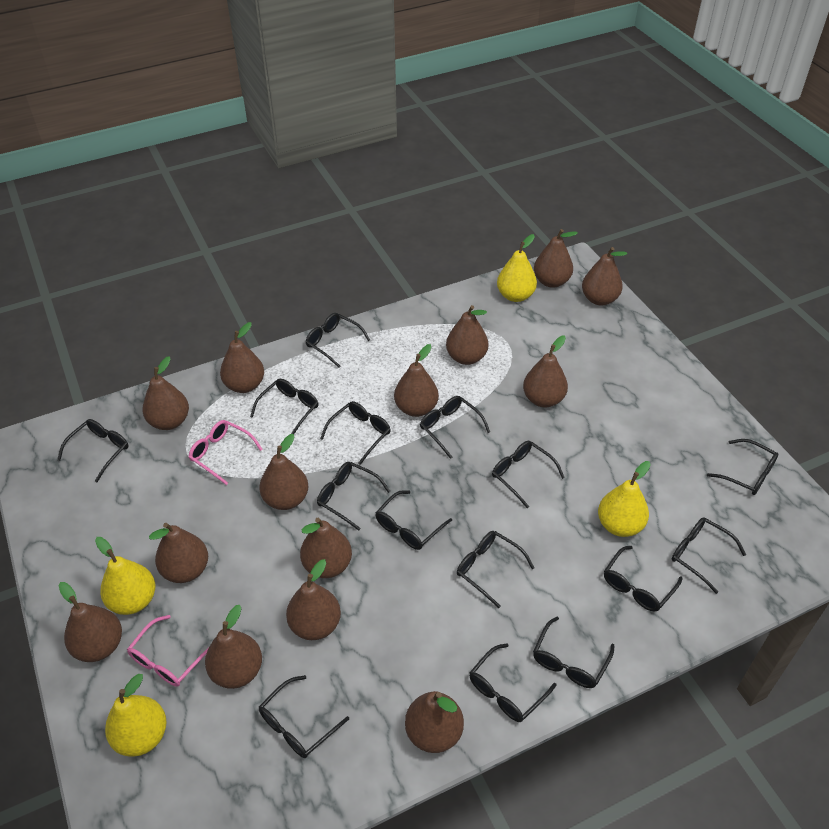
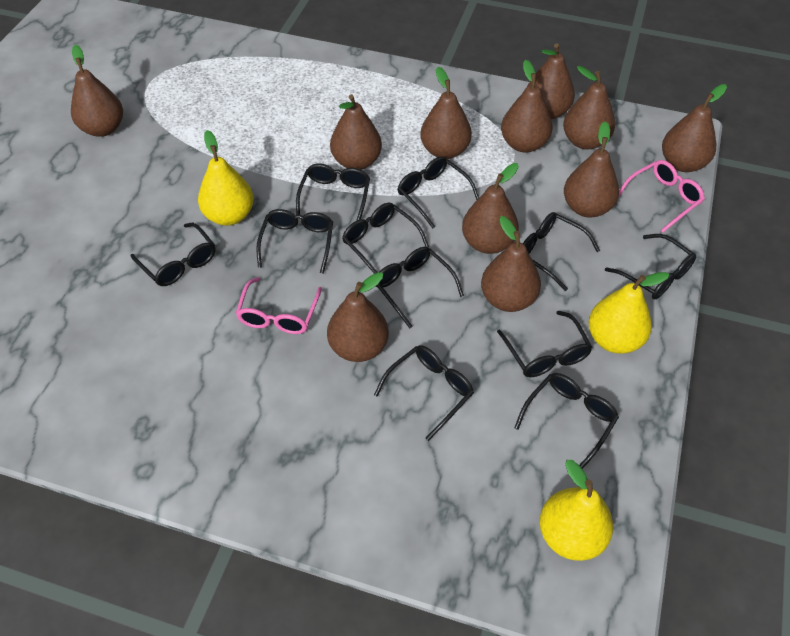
black glasses: 15 -> 11
brown pear: 14 -> 11
yellow pear: 4 -> 3

